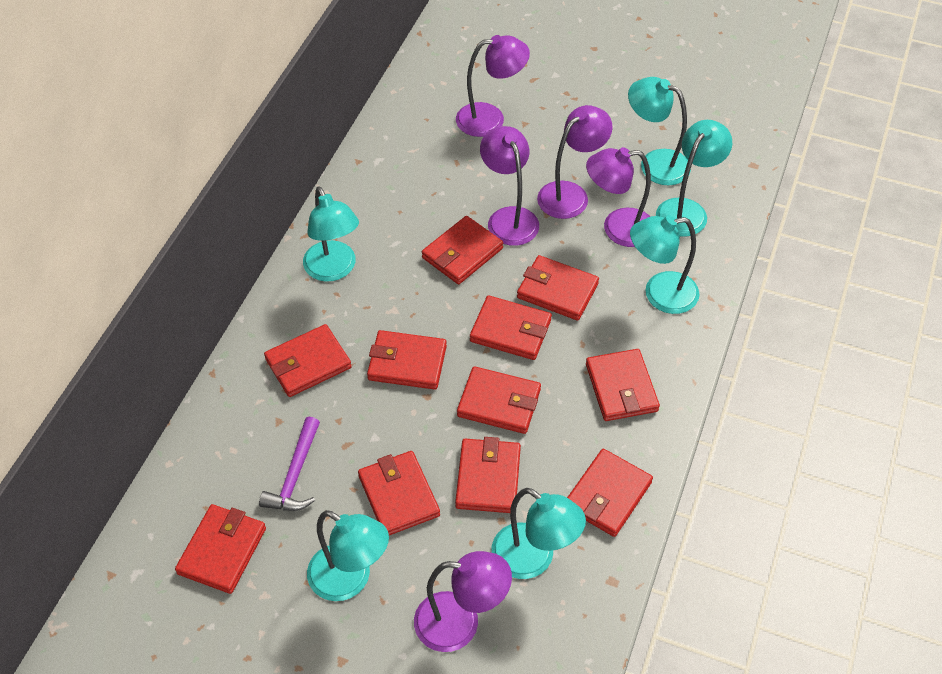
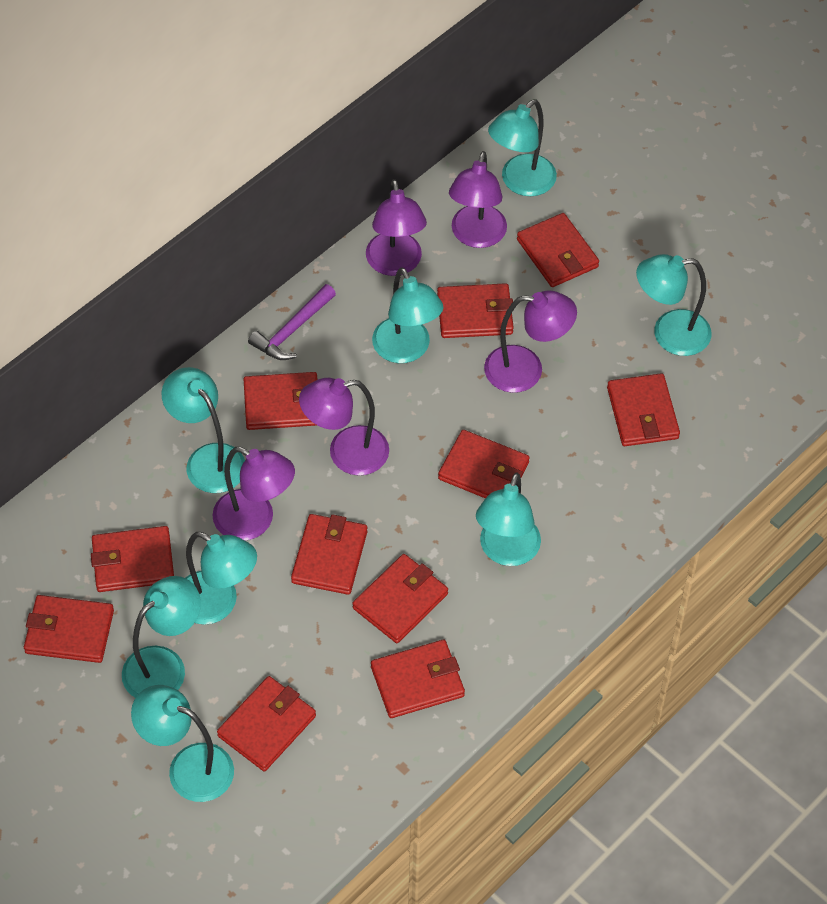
turquoise lamp: 6 -> 8

